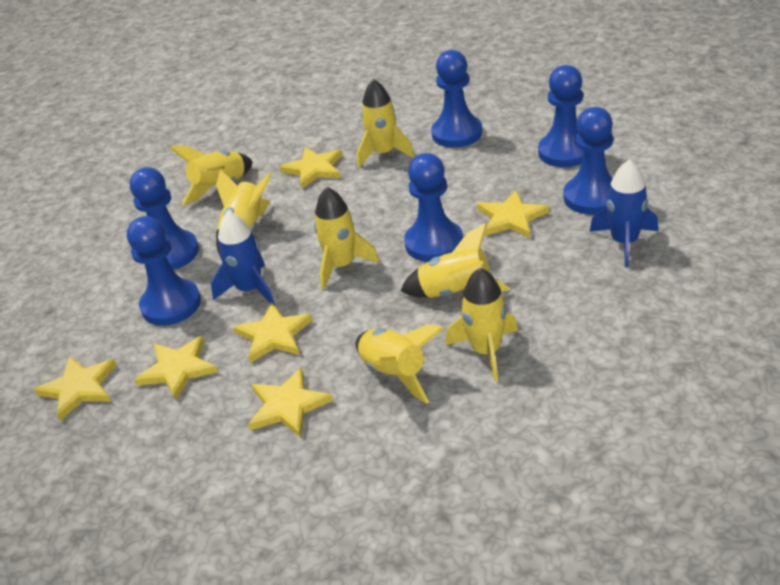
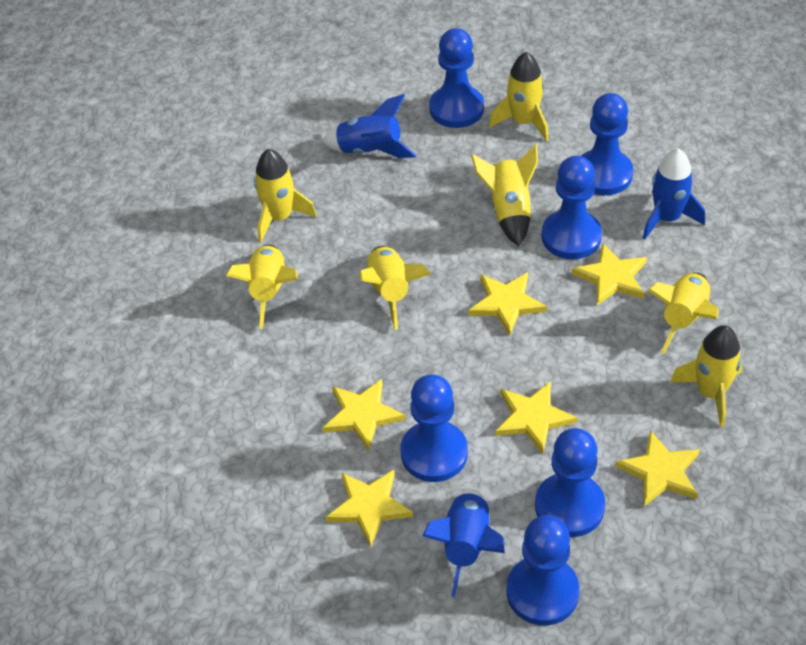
blue rocket: 2 -> 3

